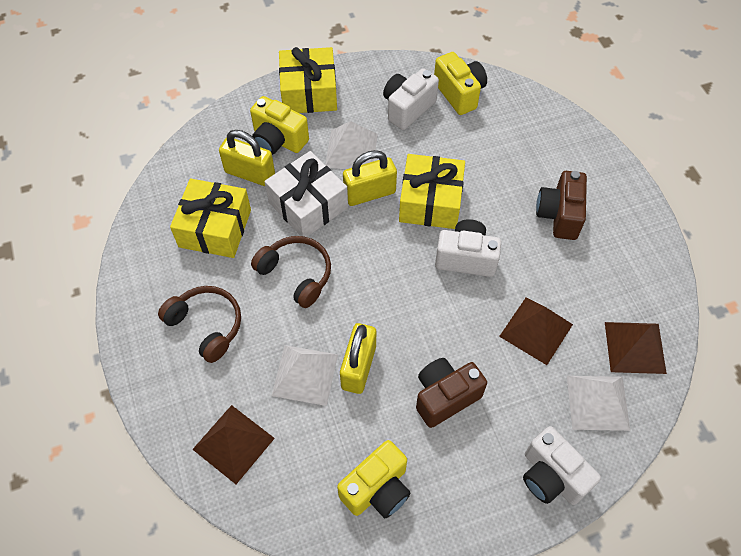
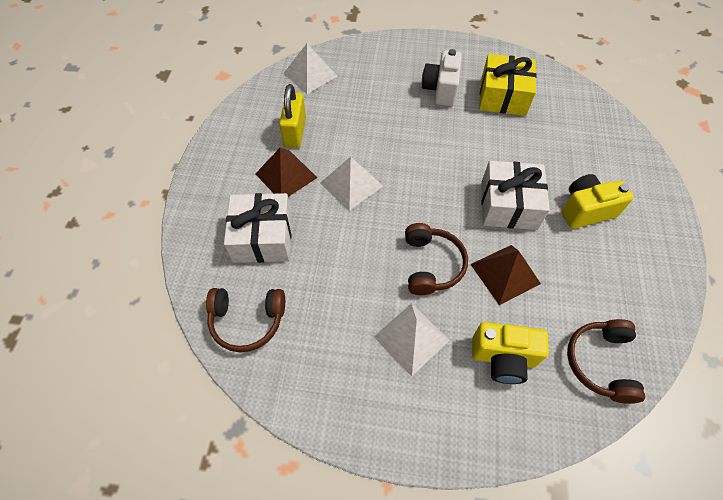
brown camera: 2 -> 0
brown headphones: 2 -> 3
brown pyramid: 3 -> 2
white camera: 3 -> 1
white gift: 1 -> 2
yellow camera: 3 -> 2
yellow gift: 3 -> 1
yellow padlock: 3 -> 1

